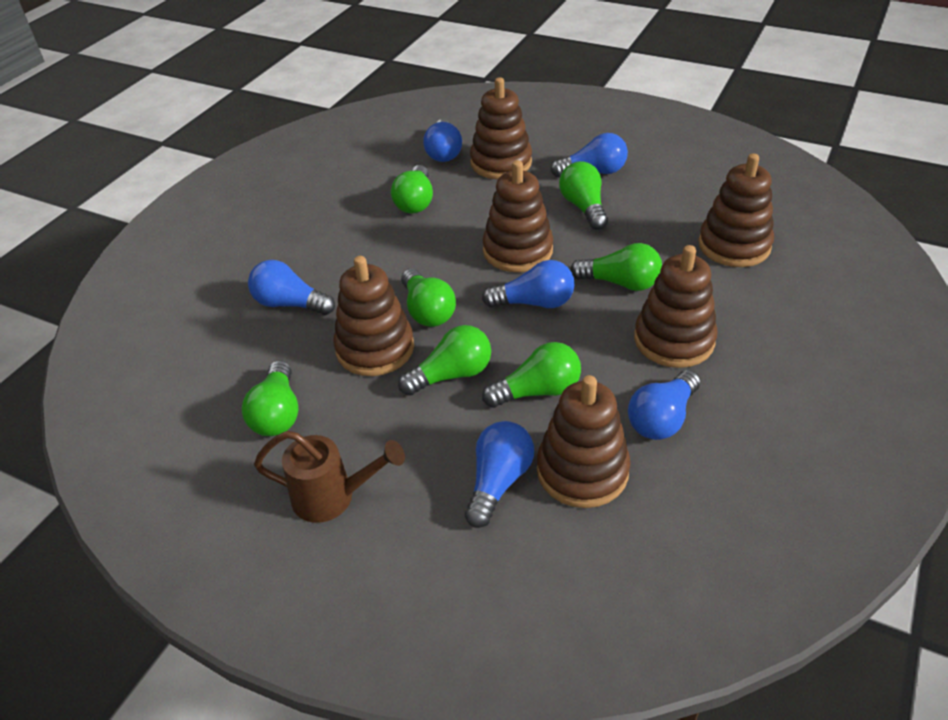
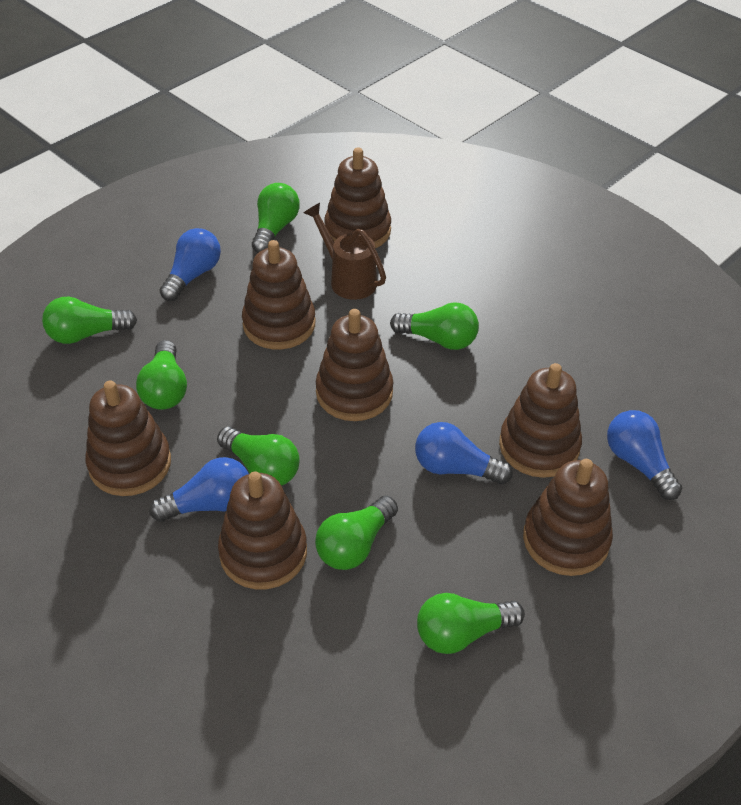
blue light bulb: 6 -> 4
brown stacking toy: 6 -> 7

